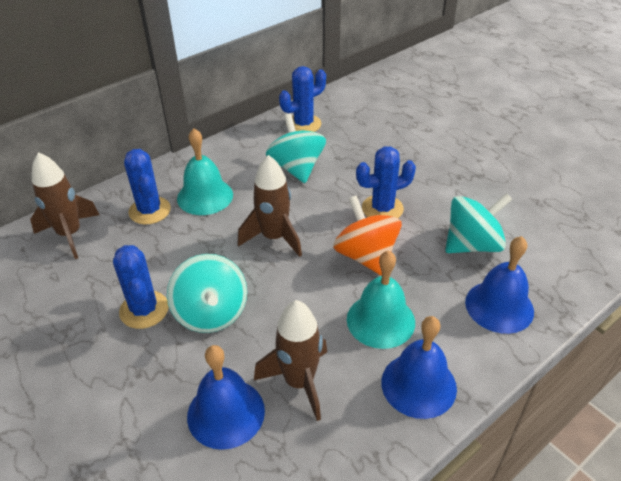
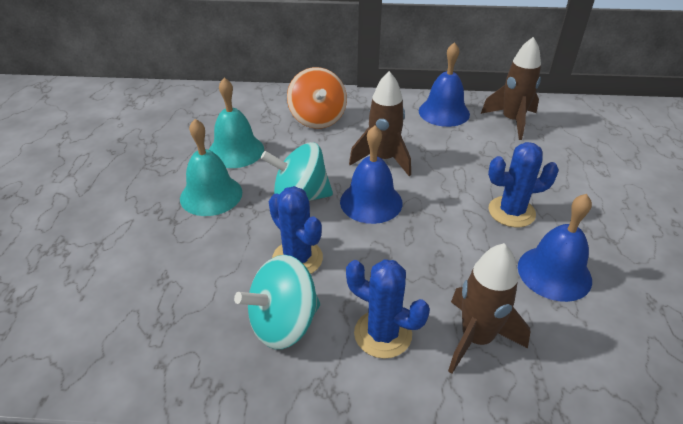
blue cactus: 4 -> 3
turquoise spinning top: 3 -> 2

